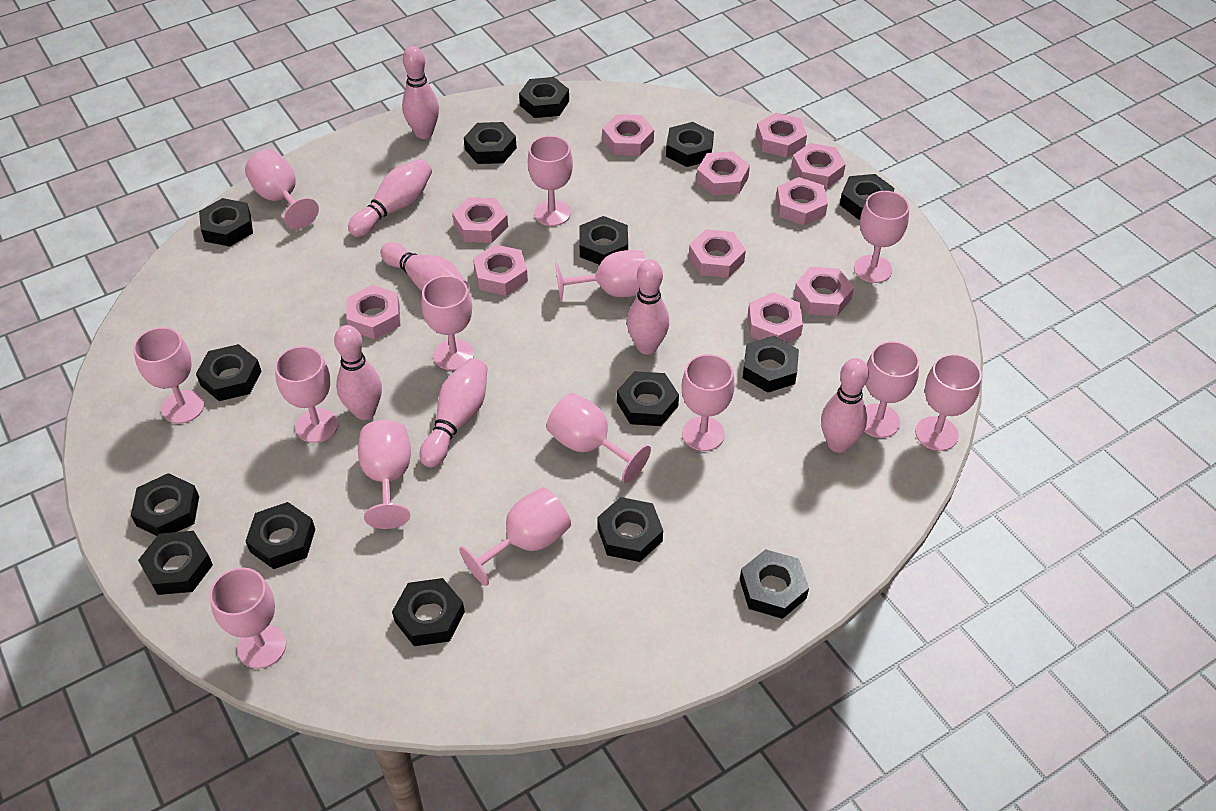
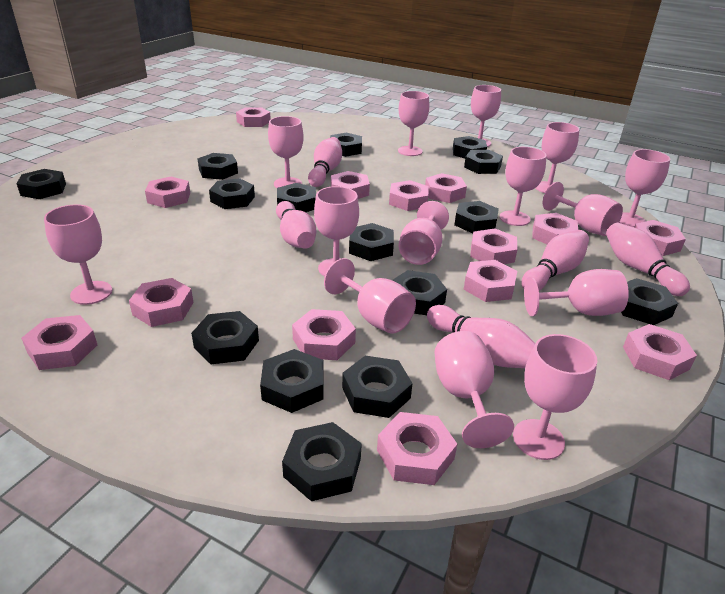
pink bowling pin: 7 -> 5
pink nut: 11 -> 14

